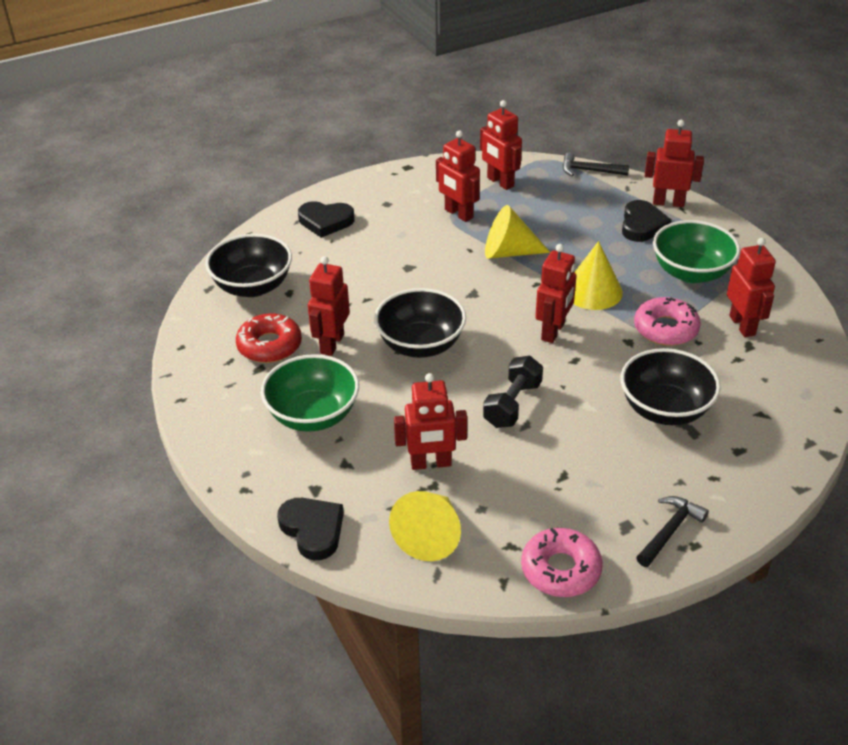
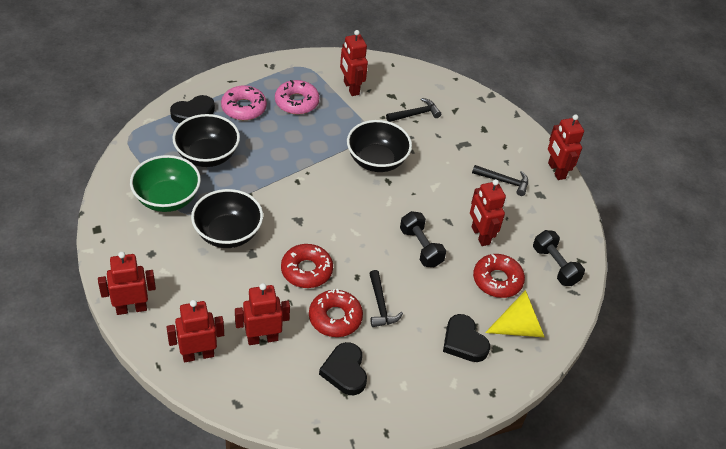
black dumbbell: 1 -> 2
black hammer: 2 -> 3
green bowl: 2 -> 1
red donut: 1 -> 3
red robot: 7 -> 6
yellow cone: 3 -> 1

